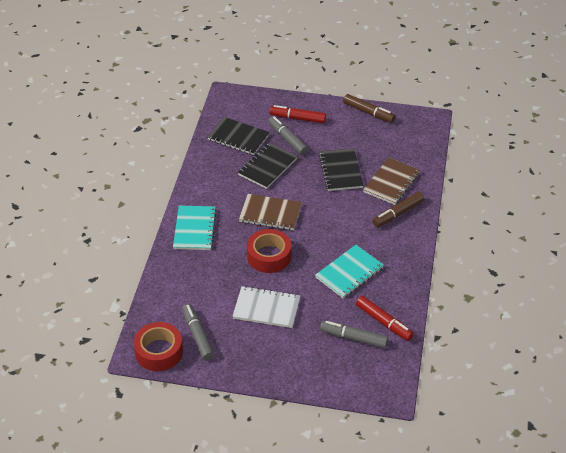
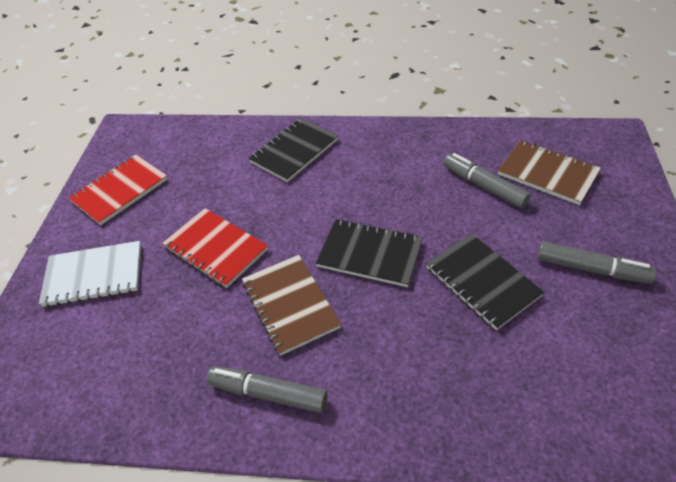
brown marker: 2 -> 0
red marker: 2 -> 0
red notebook: 0 -> 2
red tape: 2 -> 0
turquoise notebook: 2 -> 0

